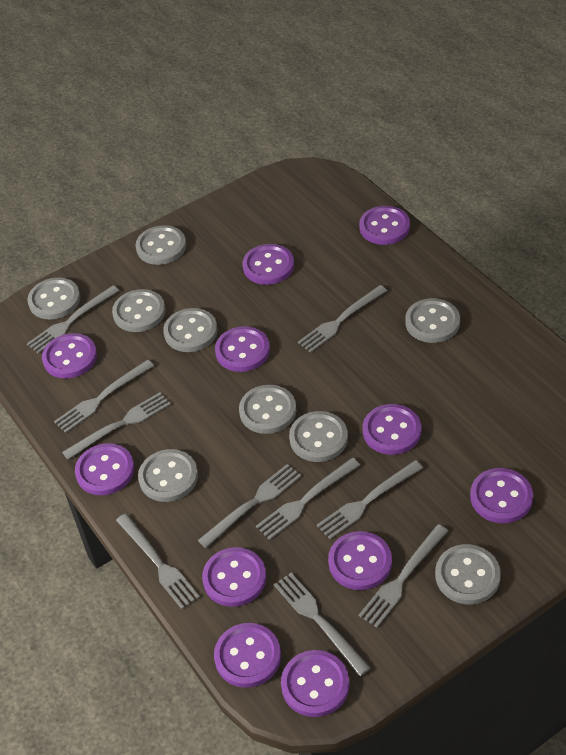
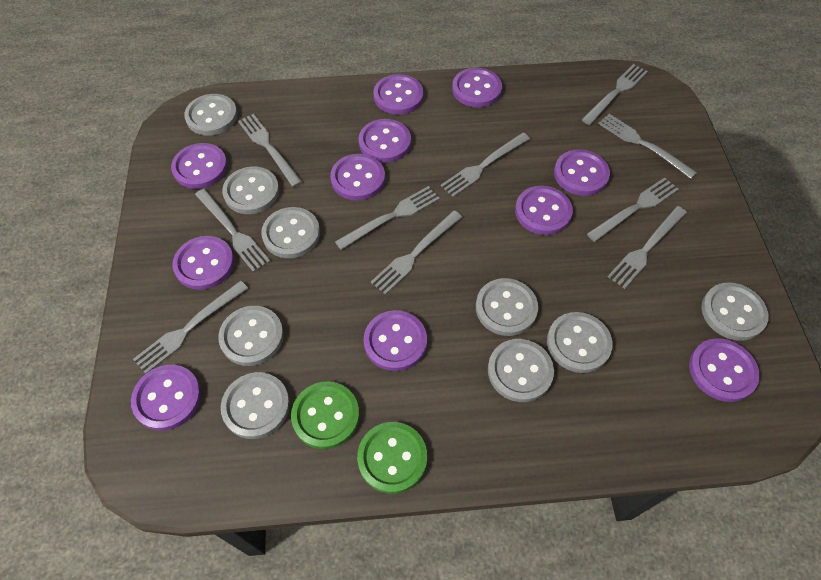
green button: 0 -> 2

